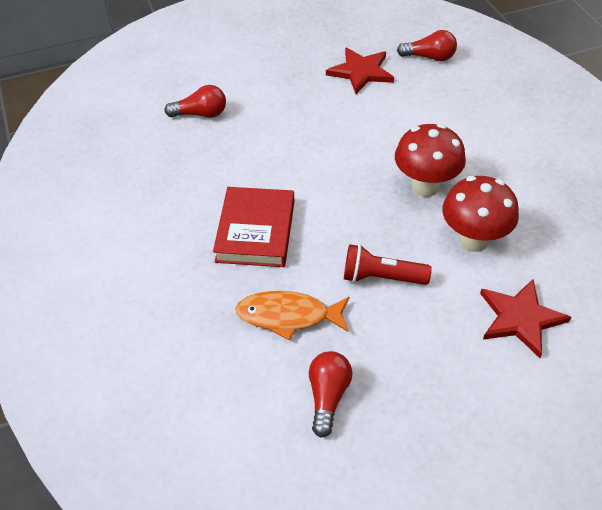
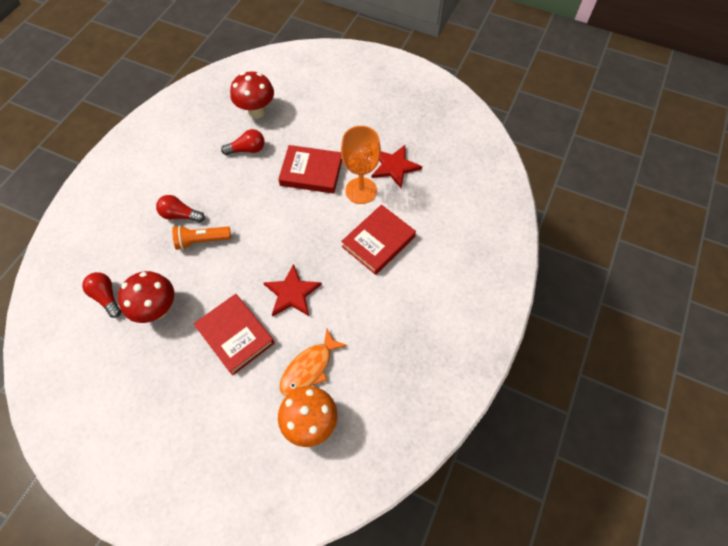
orange flashlight: 0 -> 1
orange goblet: 0 -> 1
orange mushroom: 0 -> 1
red book: 1 -> 3
red flashlight: 1 -> 0

